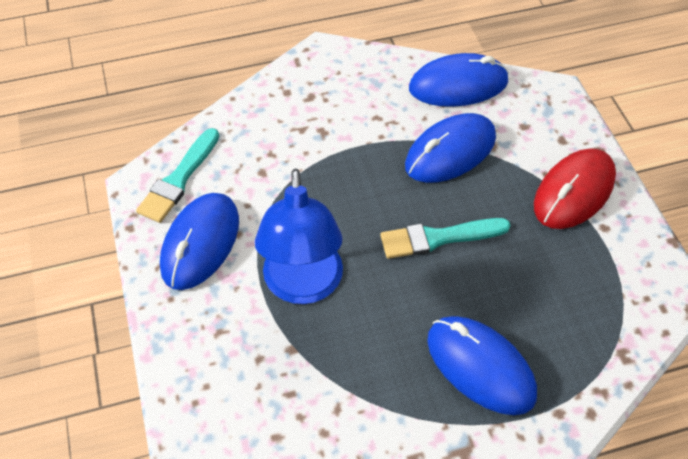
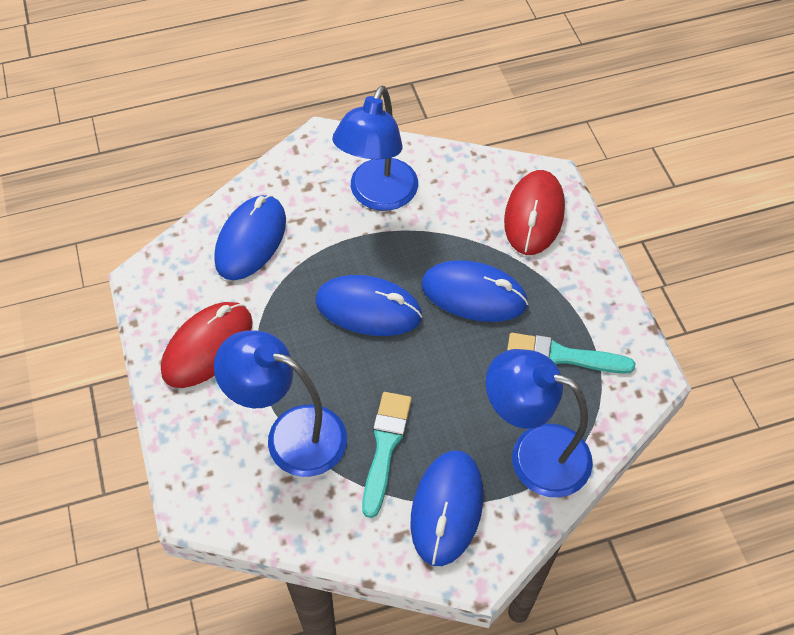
blue lamp: 1 -> 3
red mouse: 1 -> 2

